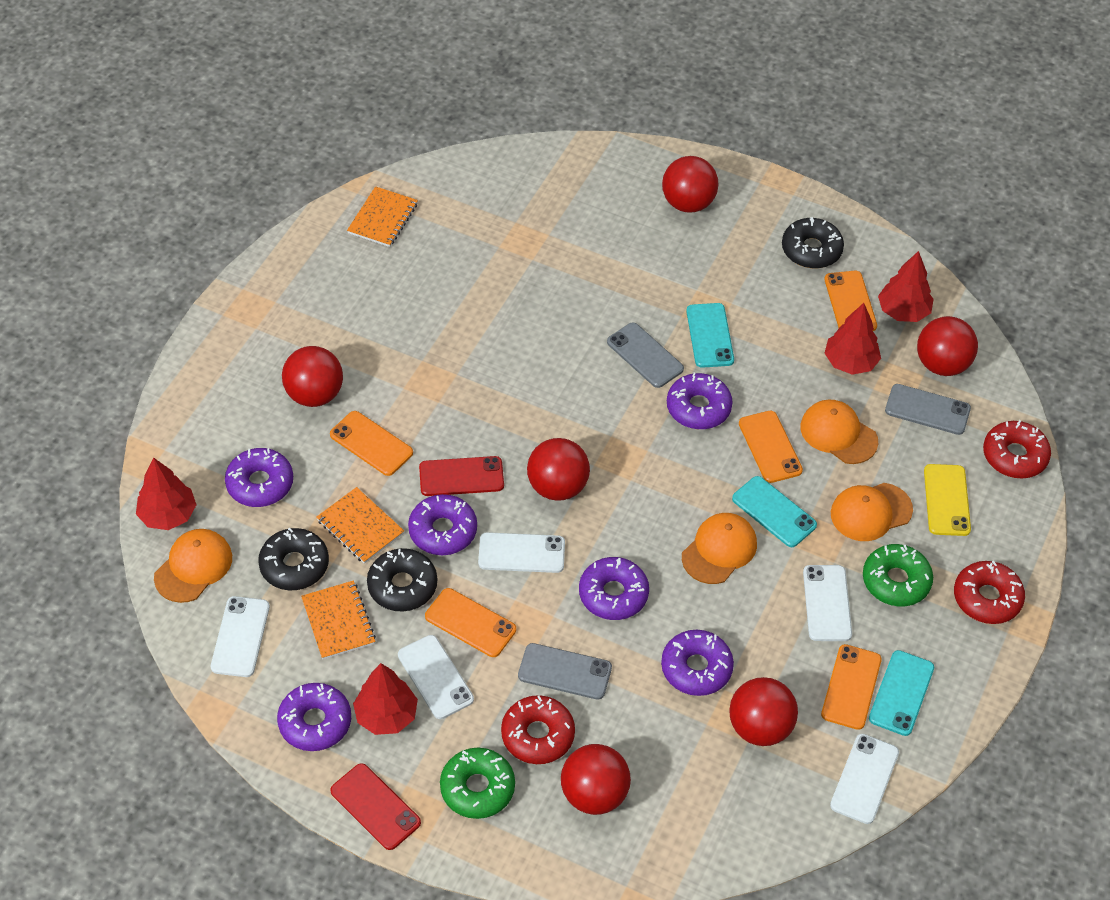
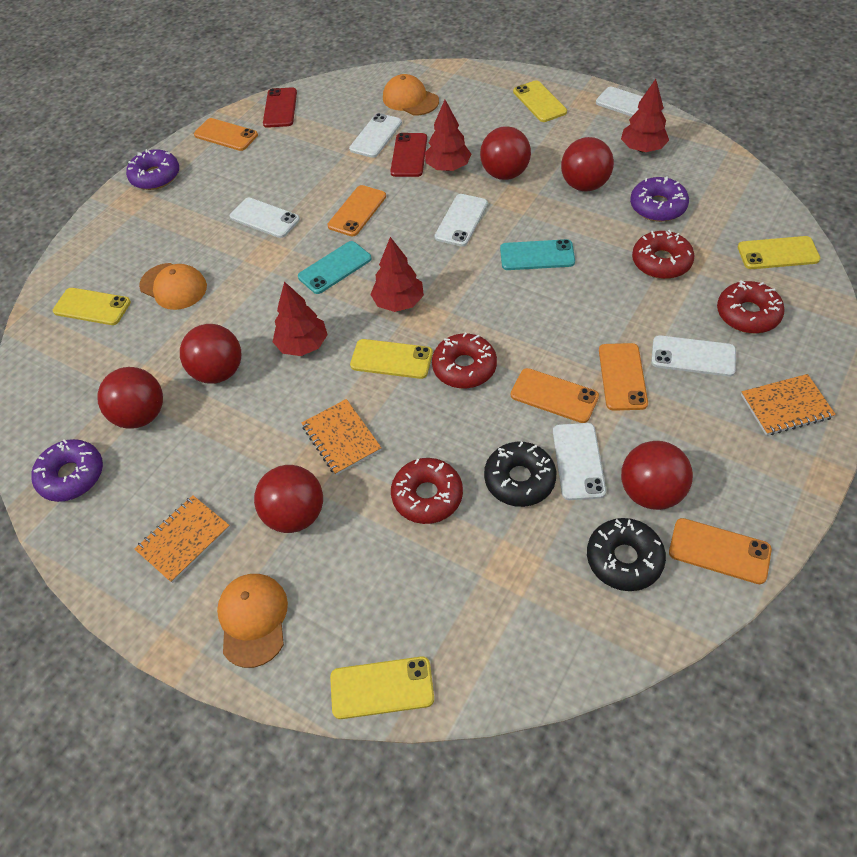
black donut: 3 -> 2
green donut: 2 -> 0
grey phone: 3 -> 0
orange cap: 4 -> 3
purple donut: 6 -> 3
red donut: 3 -> 4
turquoise phone: 3 -> 2
white phone: 5 -> 6
yellow phone: 1 -> 5

